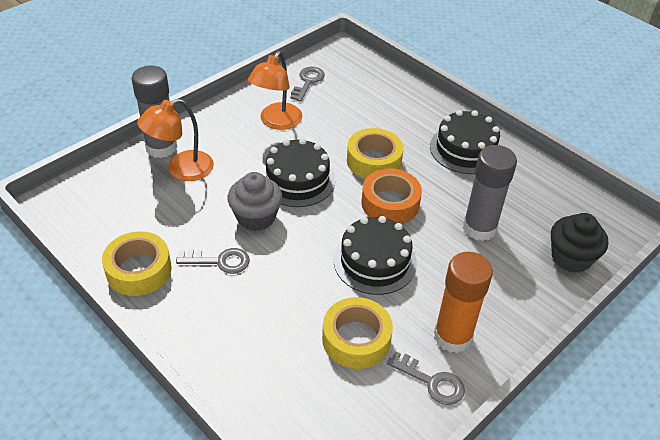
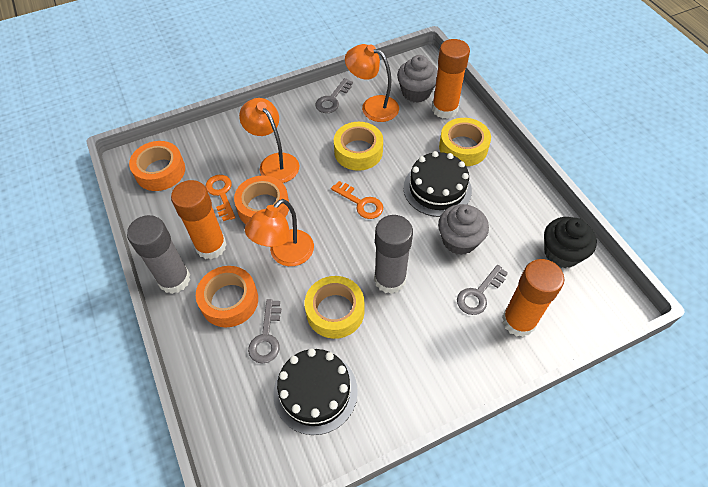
black cake: 3 -> 2
grey cupcake: 1 -> 2
orange glue stick: 1 -> 3
orange key: 0 -> 2
orange lamp: 2 -> 3
orange tape: 1 -> 3

